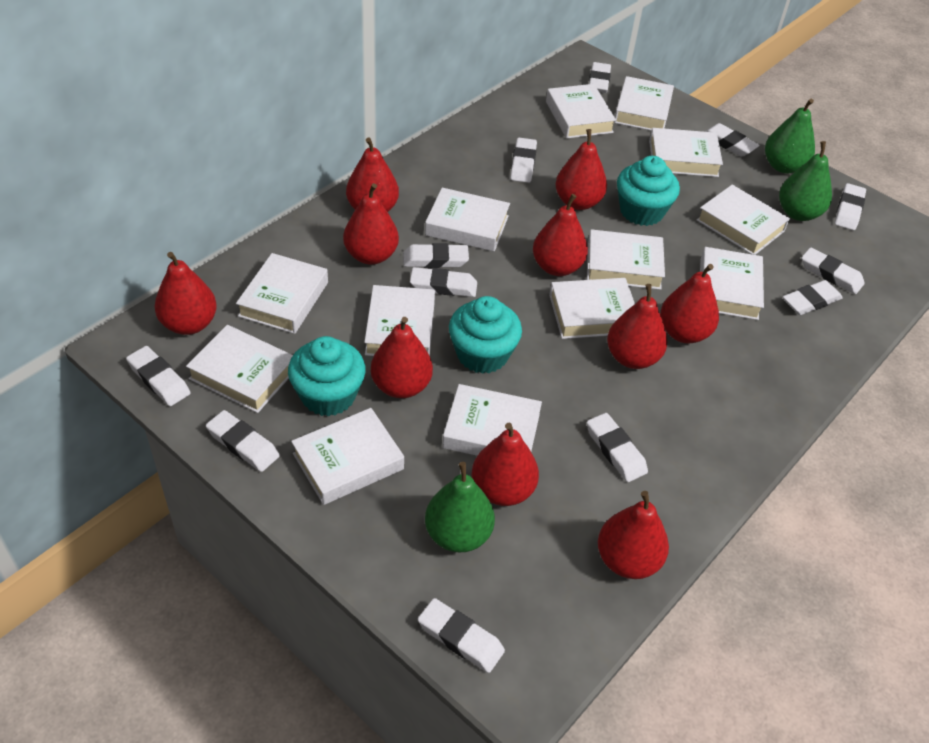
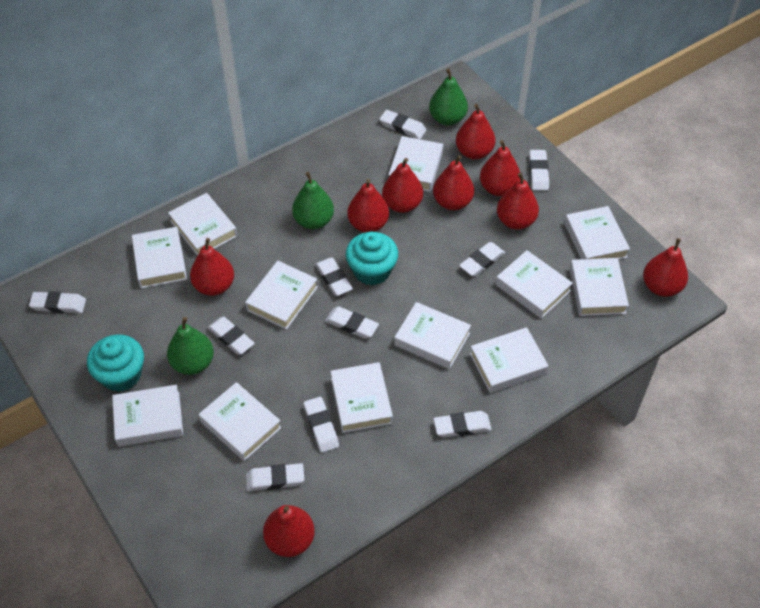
red pear: 10 -> 9
turquoise cupcake: 3 -> 2
white book: 13 -> 12
white eraser: 12 -> 10

